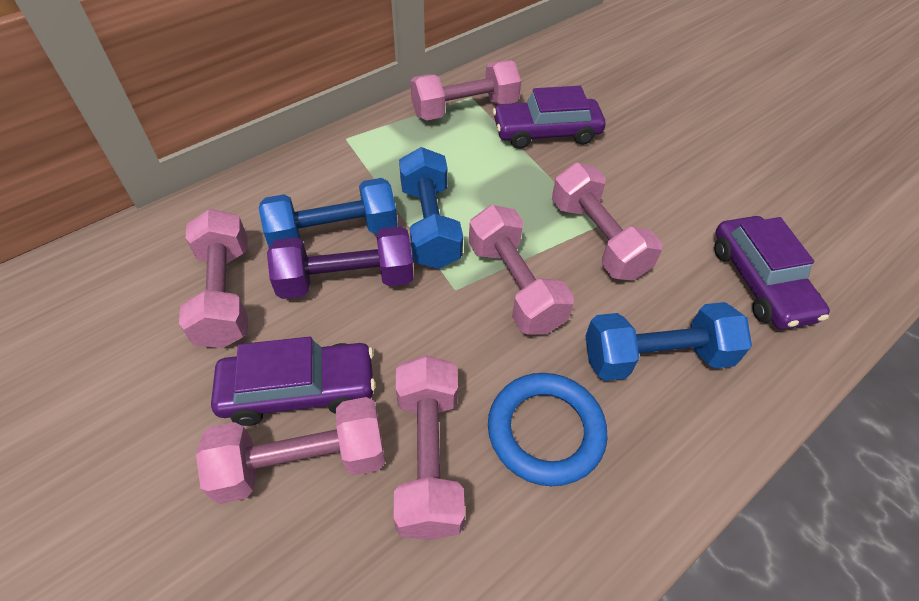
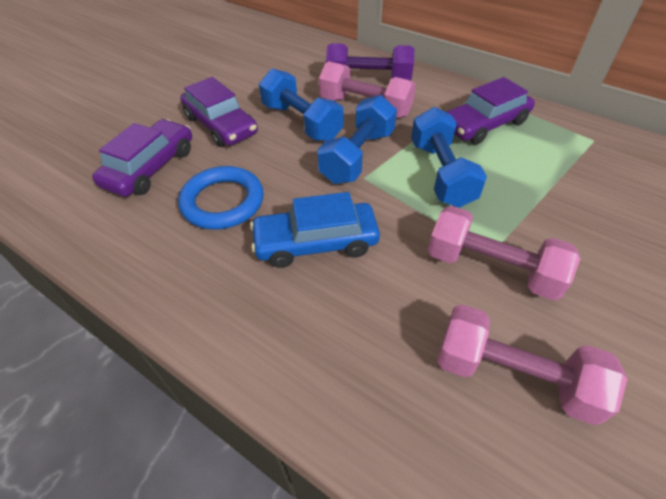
blue car: 0 -> 1
pink dumbbell: 6 -> 3

